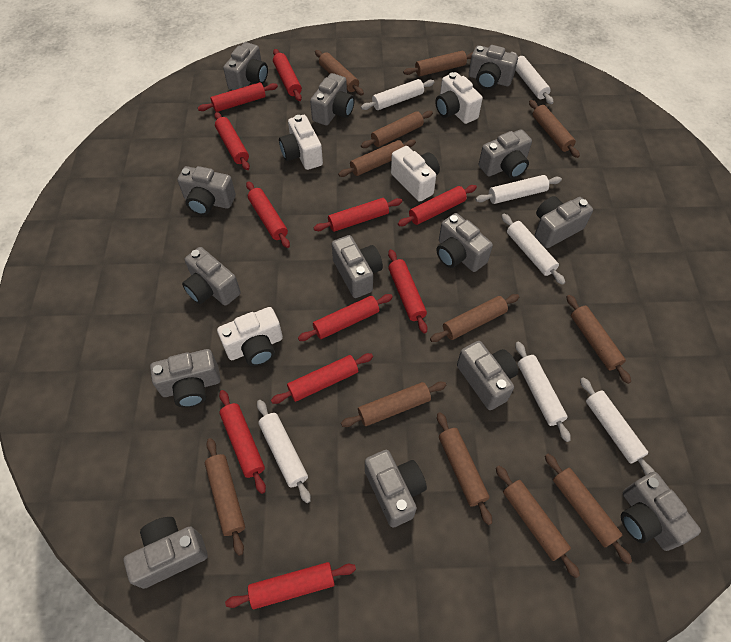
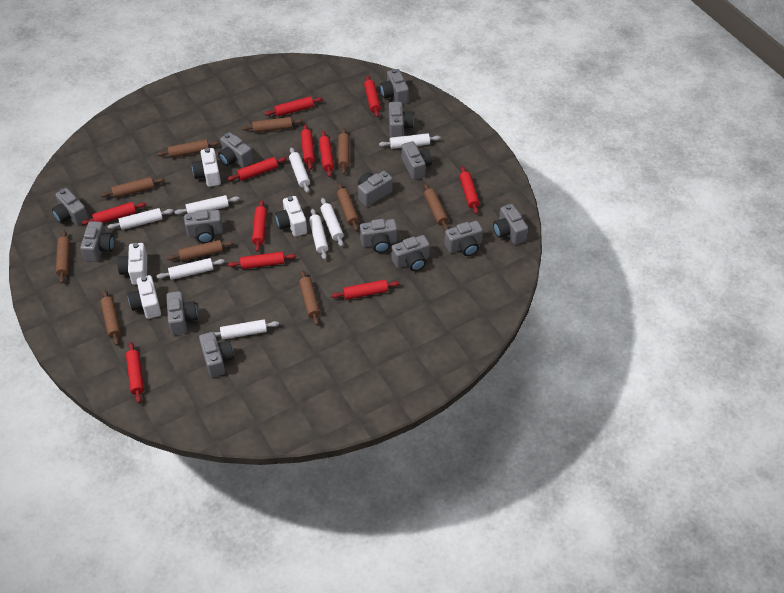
brown rolling pin: 12 -> 10
white rolling pin: 7 -> 8

